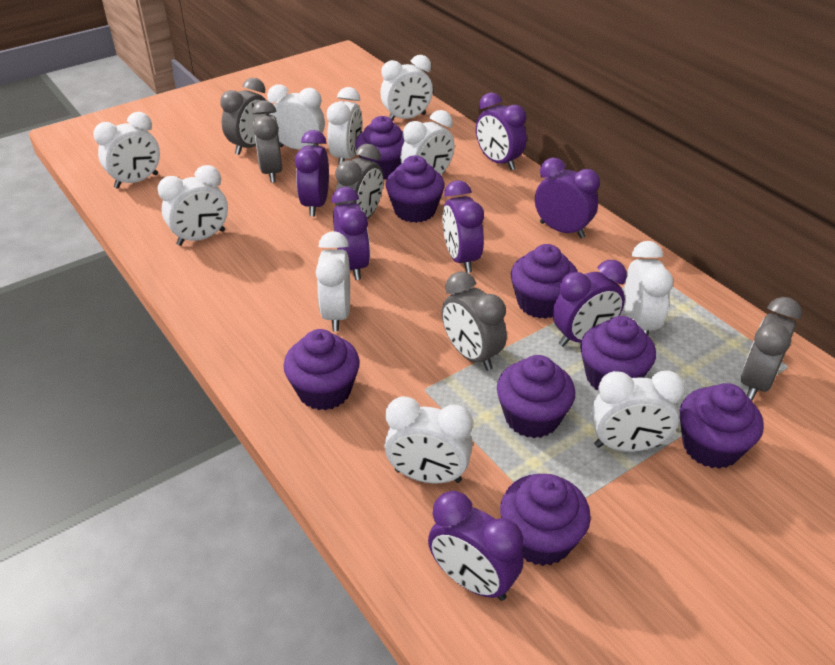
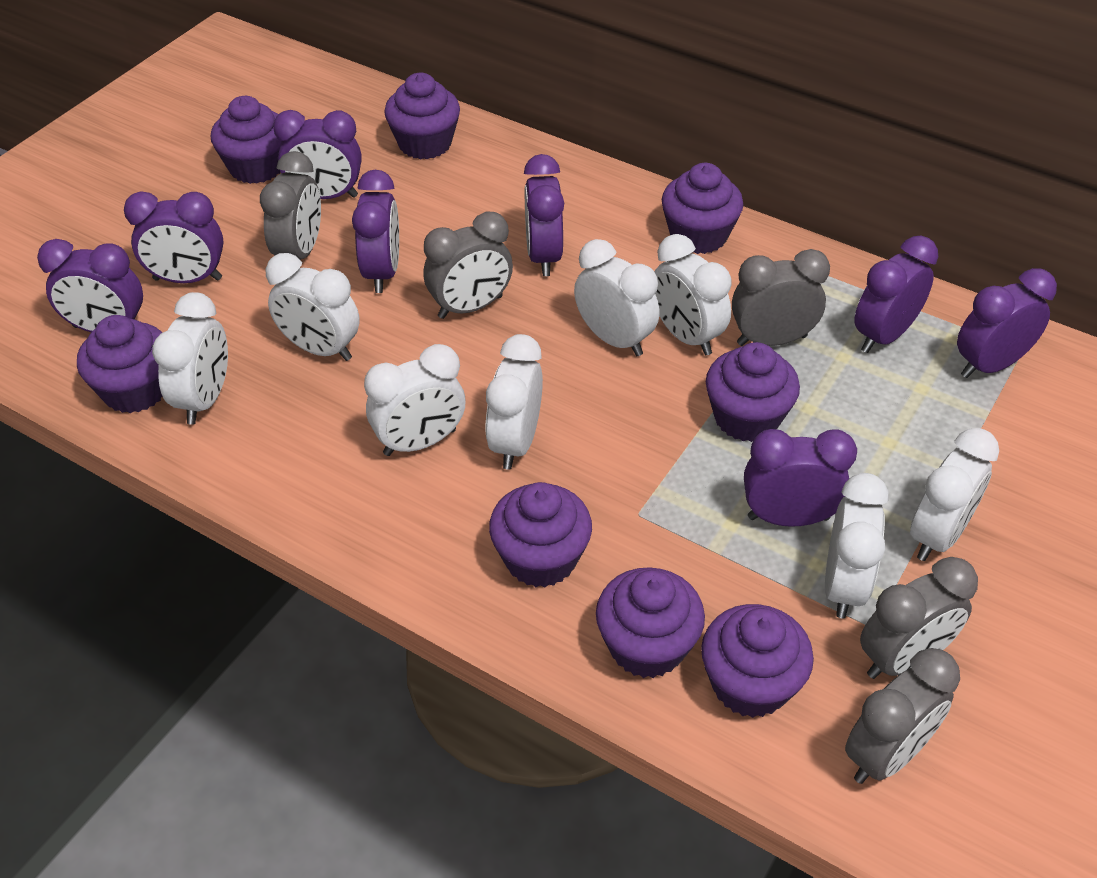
purple clock: 7 -> 8
white clock: 10 -> 8

